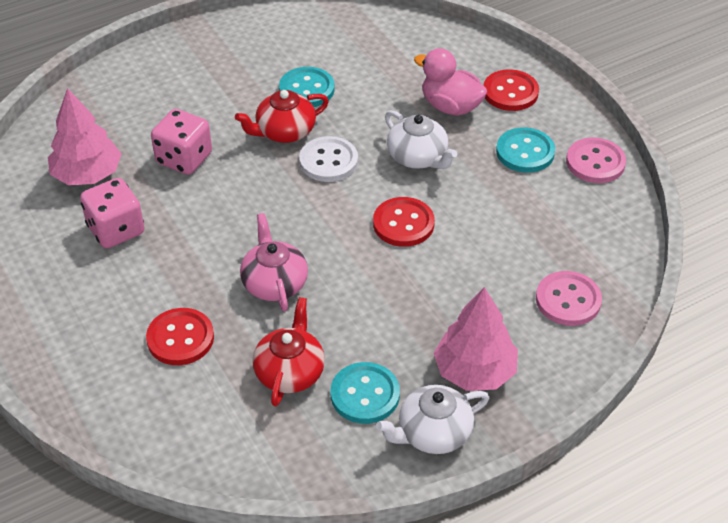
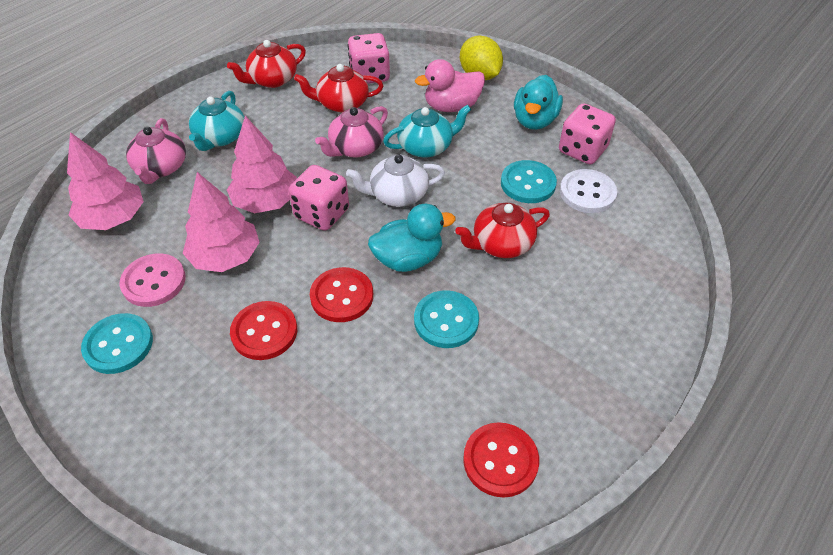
pink button: 2 -> 1
pink dice: 2 -> 3
pink teapot: 1 -> 2
pink tree: 2 -> 3
red teapot: 2 -> 3
turquoise duck: 0 -> 2
turquoise teapot: 0 -> 2
white teapot: 2 -> 1
yellow lemon: 0 -> 1

